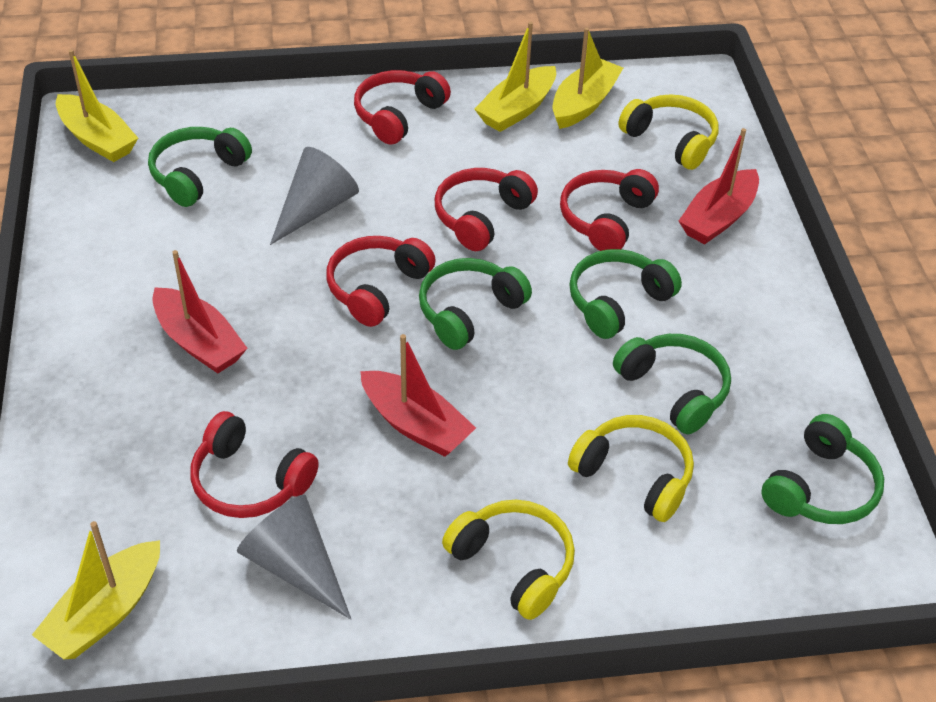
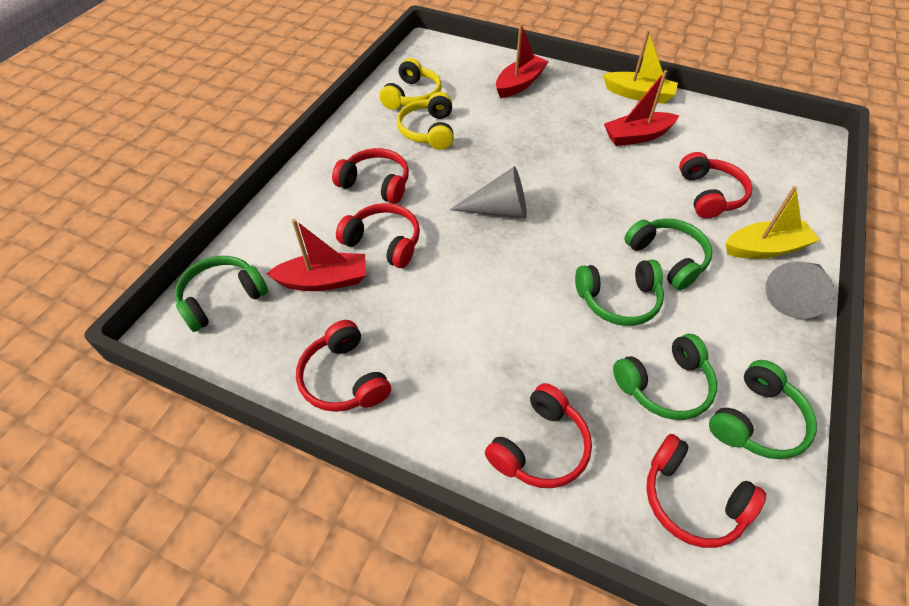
red headphones: 5 -> 6
yellow boat: 4 -> 2
yellow headphones: 3 -> 2

